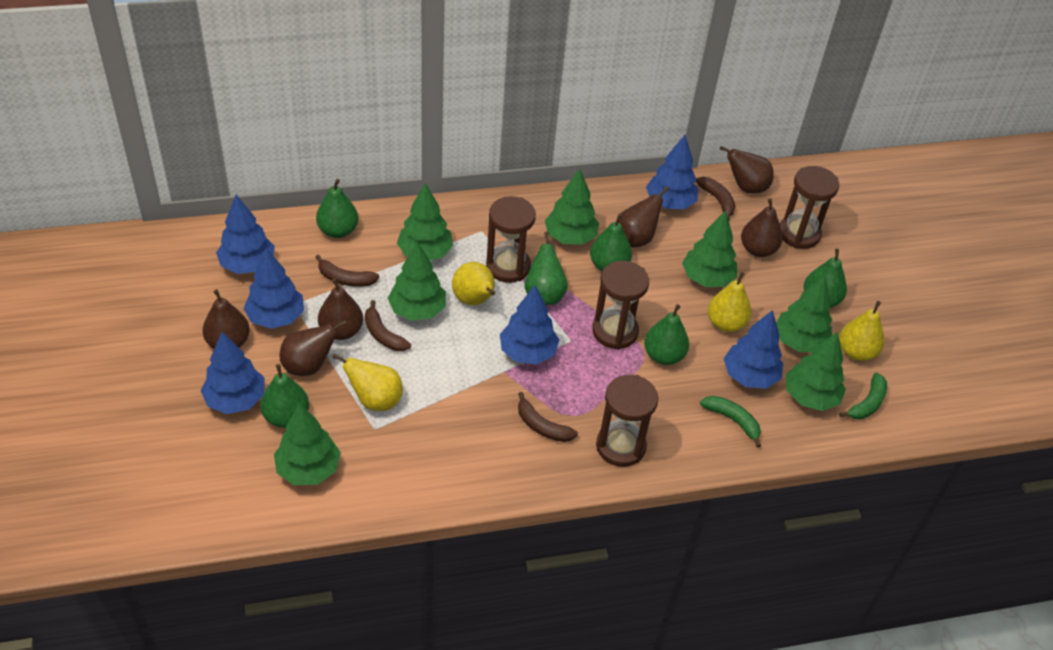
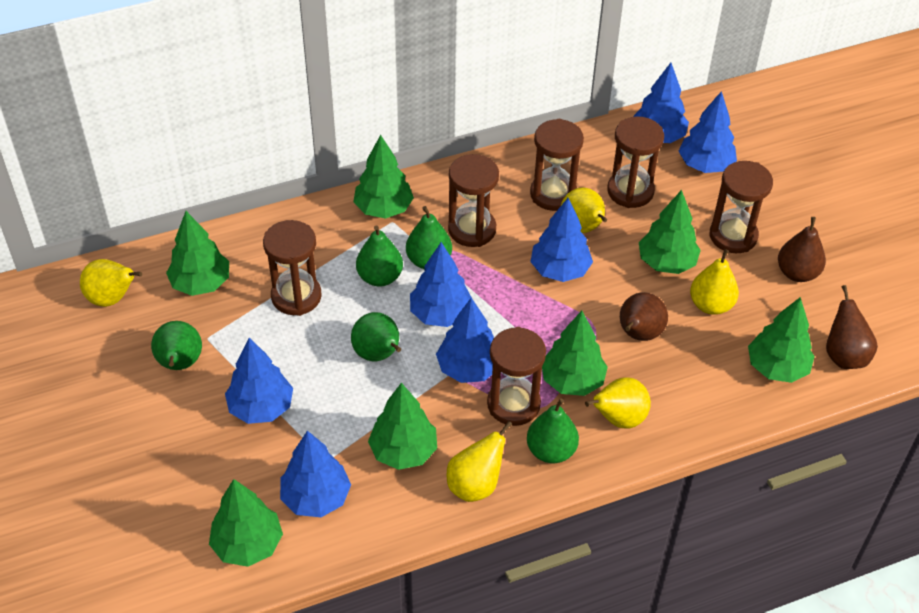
blue tree: 6 -> 7
brown banana: 4 -> 0
brown hourglass: 4 -> 6
brown pear: 6 -> 3
green banana: 2 -> 0
green pear: 6 -> 5
yellow pear: 4 -> 5

